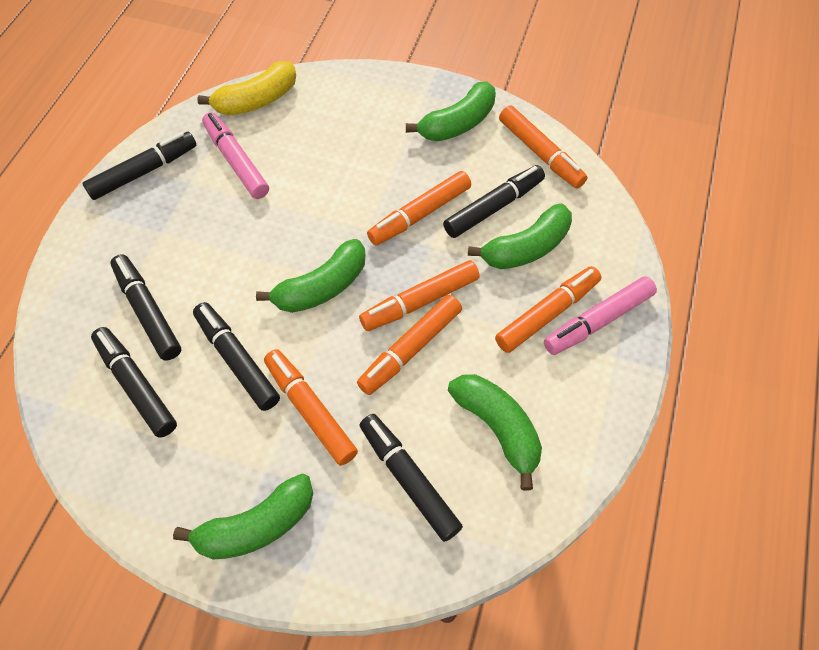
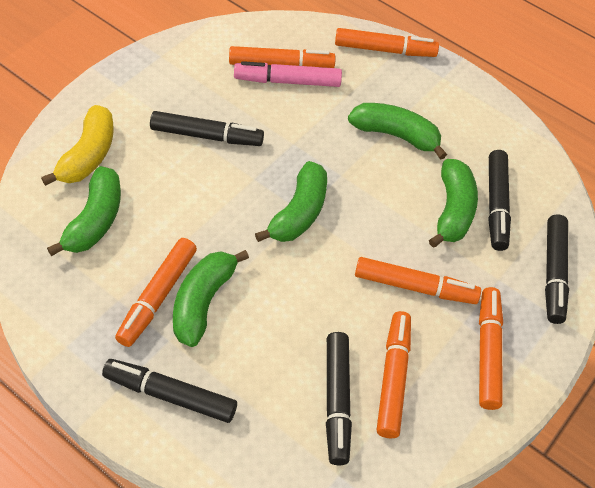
black marker: 6 -> 5
pink marker: 2 -> 1

